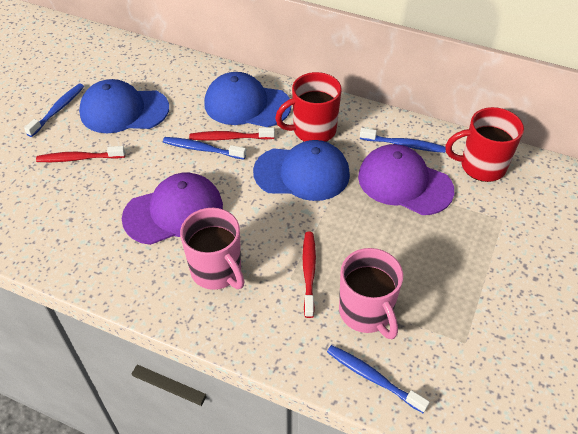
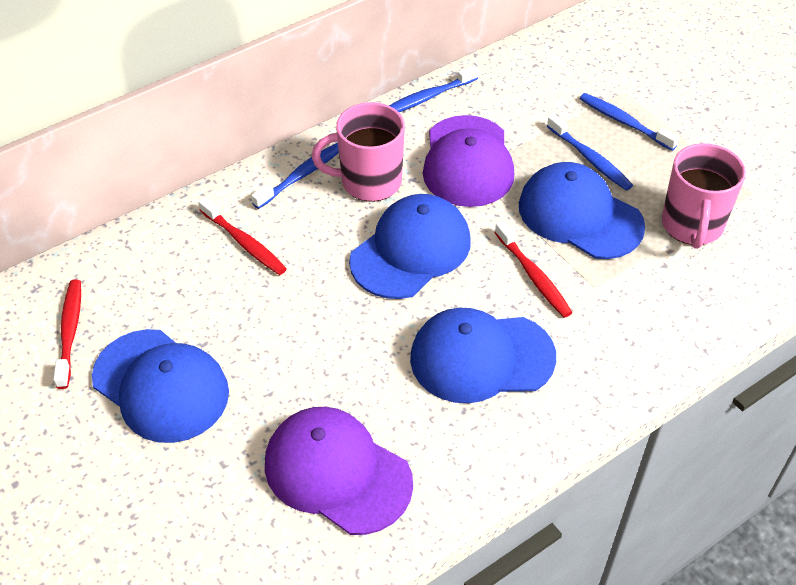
blue cap: 3 -> 4
red mug: 2 -> 0

